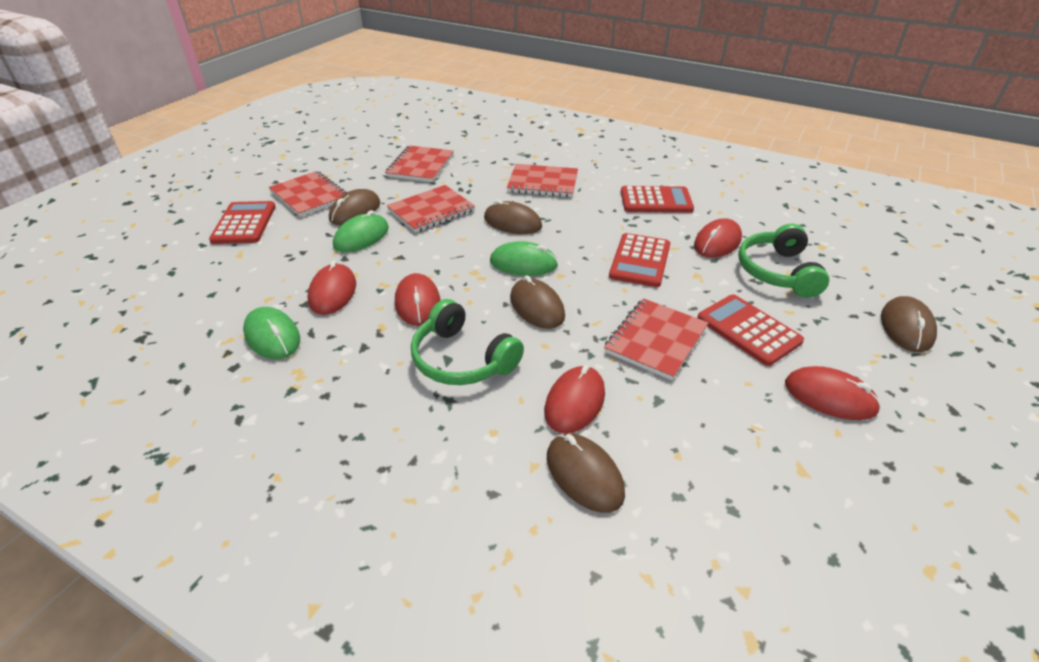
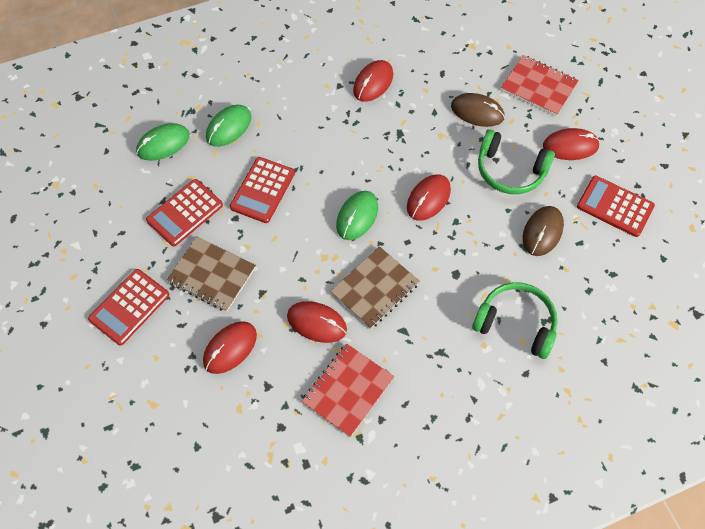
brown mouse: 5 -> 2
brown notebook: 0 -> 2
red notebook: 5 -> 2

